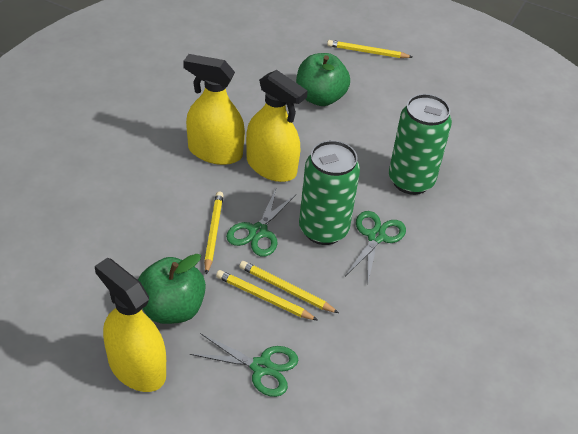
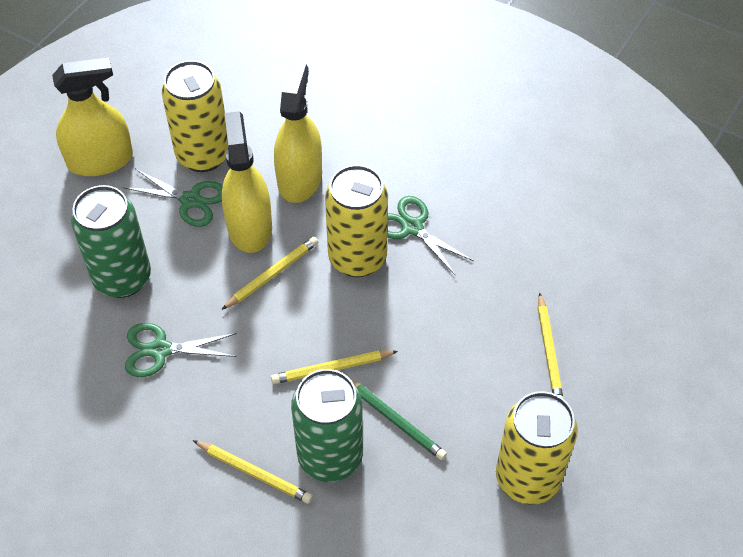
green apple: 2 -> 0
green pencil: 0 -> 1
yellow can: 0 -> 3

